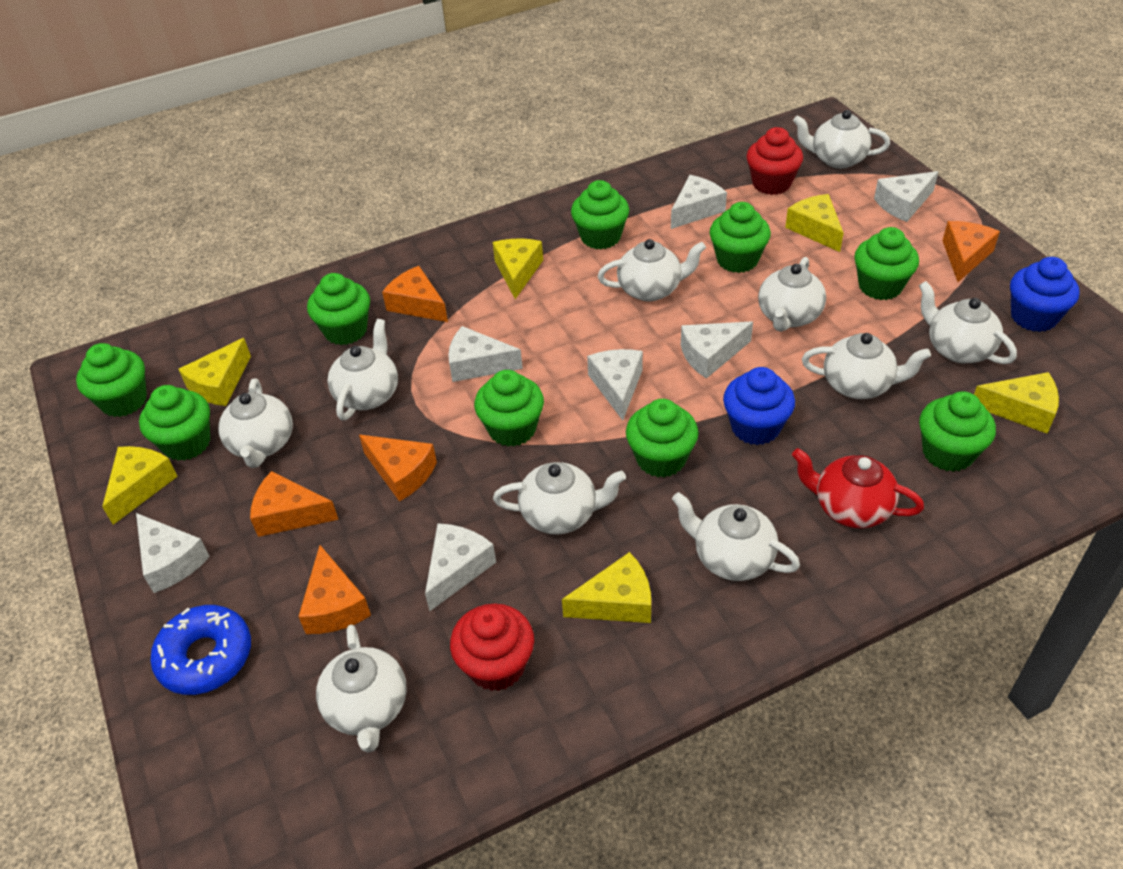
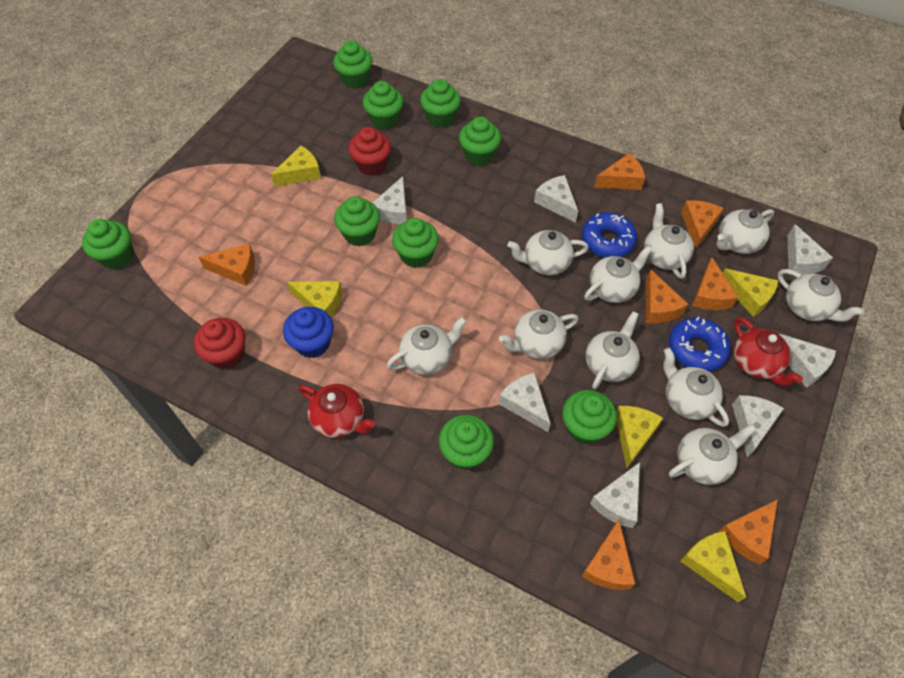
blue cupcake: 2 -> 1
blue donut: 1 -> 2
orange cheese: 5 -> 7
red teapot: 1 -> 2
yellow cheese: 6 -> 5

